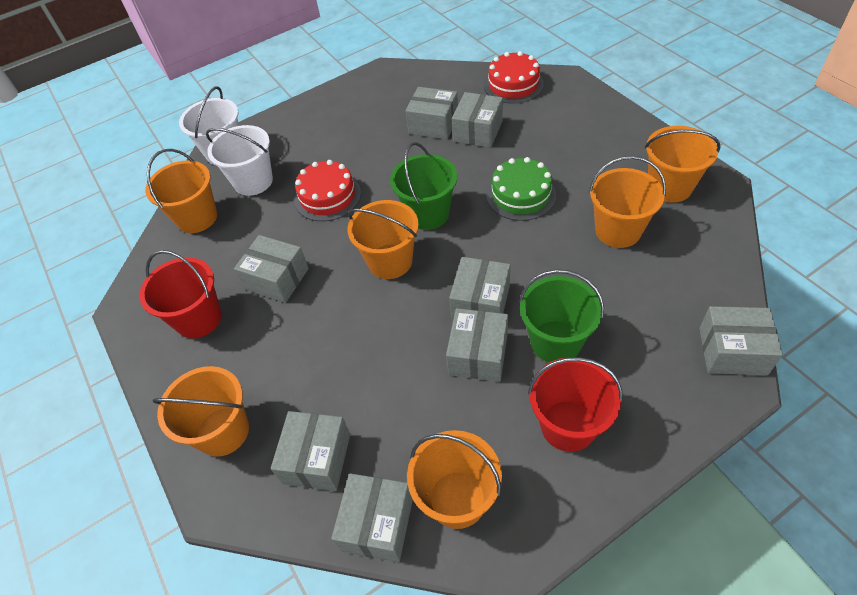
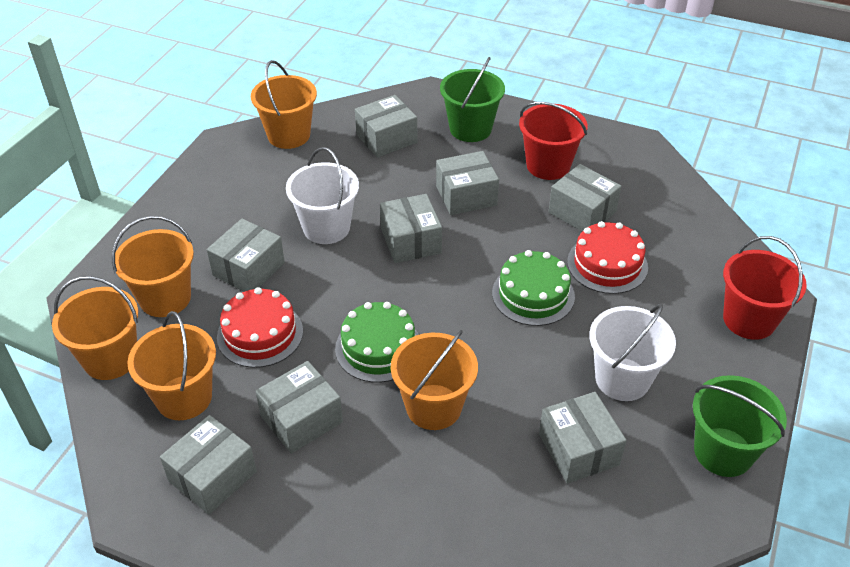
green cake: 1 -> 2
orange bucket: 6 -> 5

